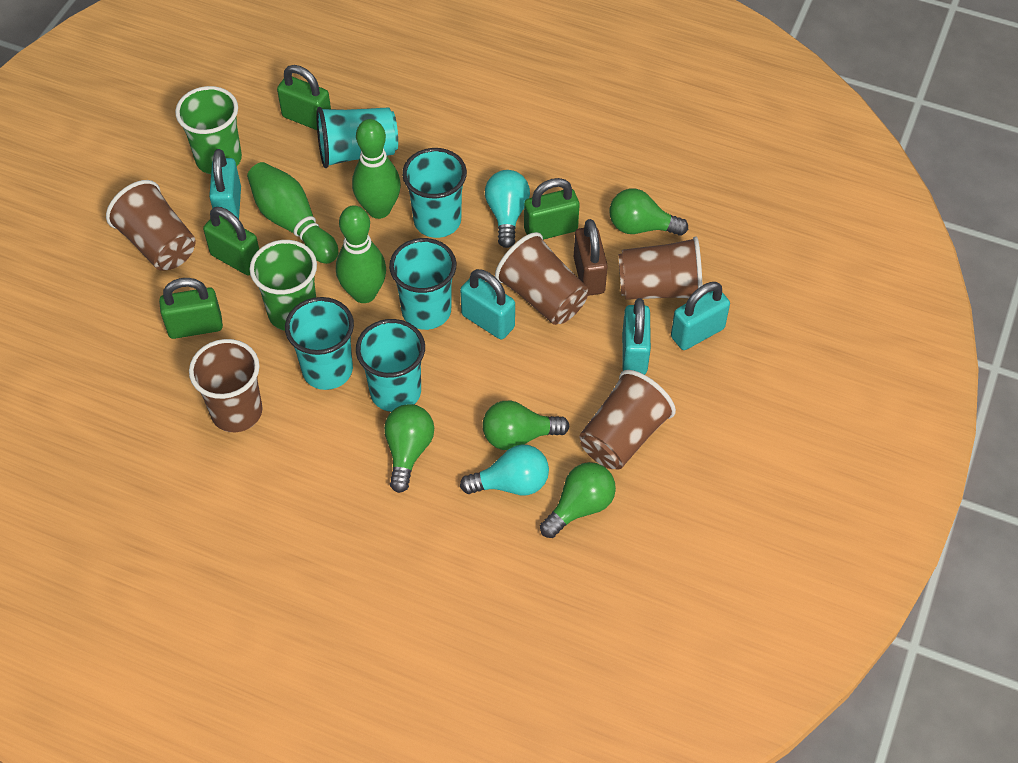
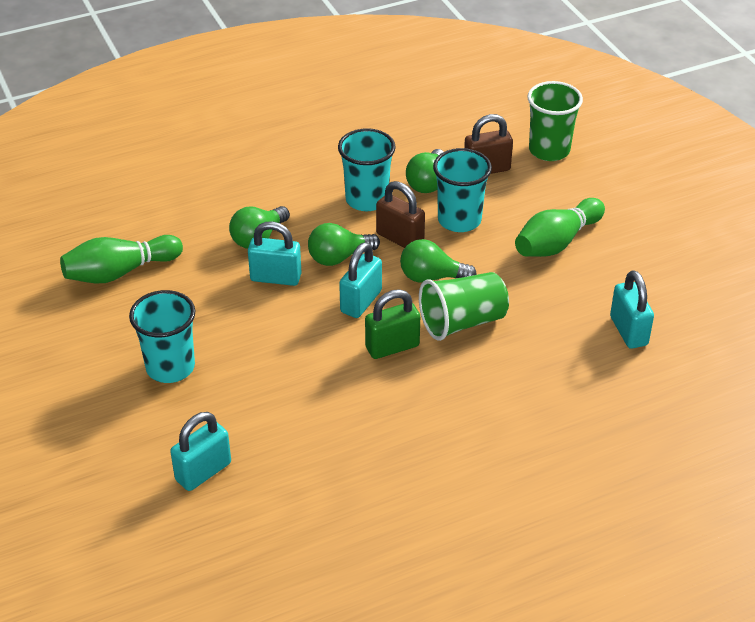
brown cup: 5 -> 0
brown padlock: 1 -> 2
green bowling pin: 3 -> 2
green padlock: 4 -> 1
turquoise cup: 5 -> 3
turquoise light bulb: 2 -> 0

